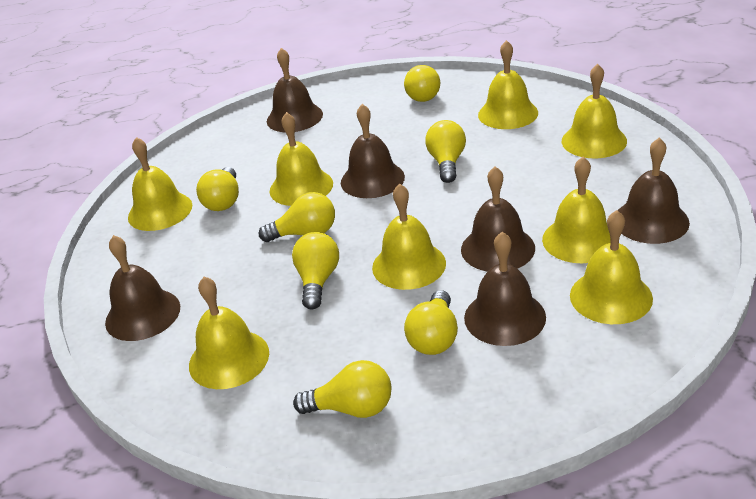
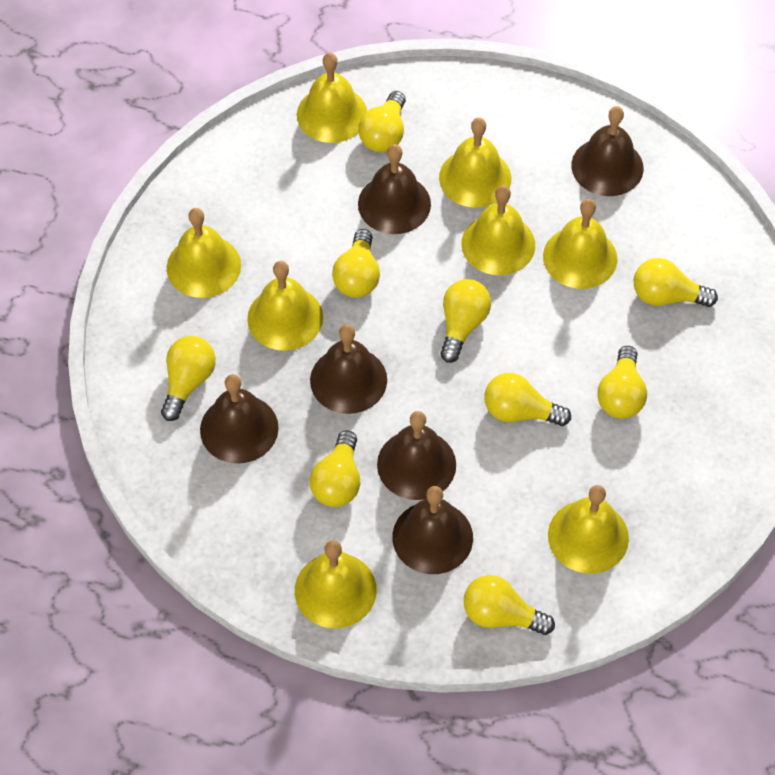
yellow light bulb: 7 -> 9

